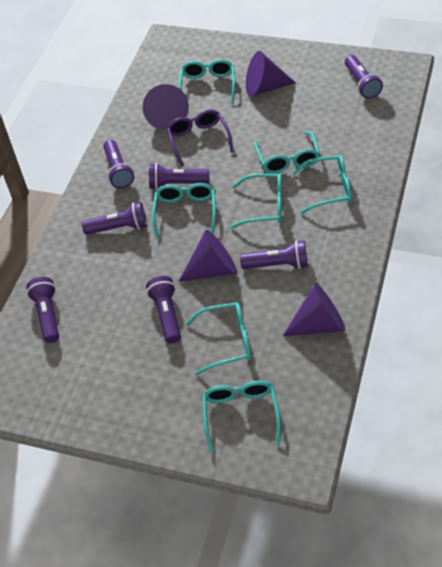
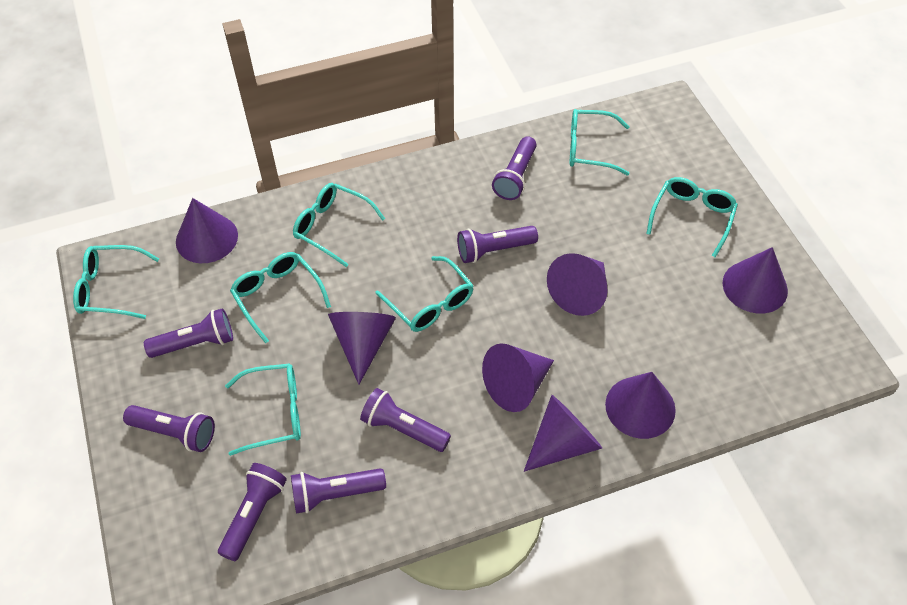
purple cone: 4 -> 7
purple glasses: 1 -> 0

